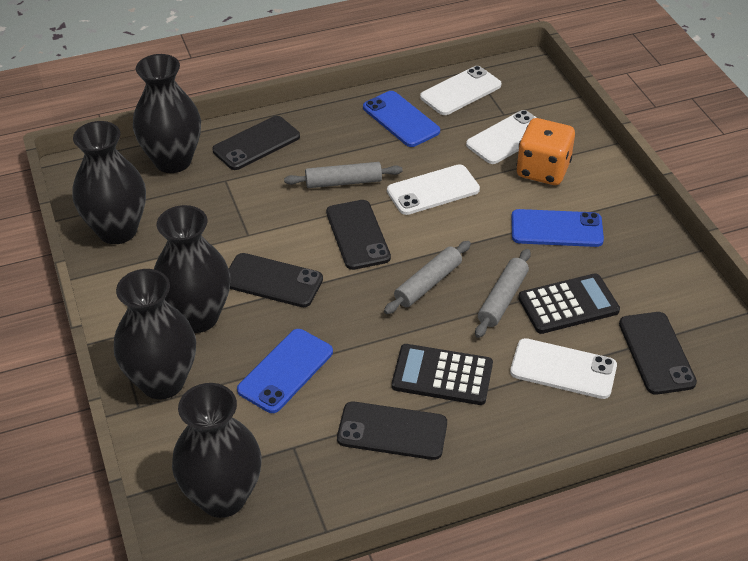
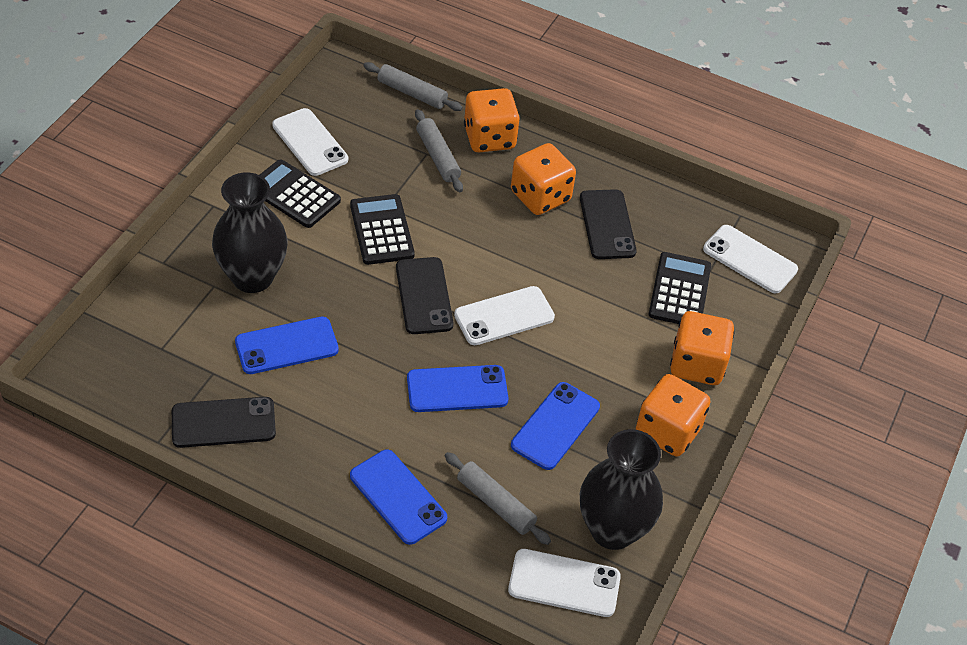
black calculator: 2 -> 3
black phone: 5 -> 3
black vase: 5 -> 2
blue phone: 3 -> 4
orange dice: 1 -> 4

